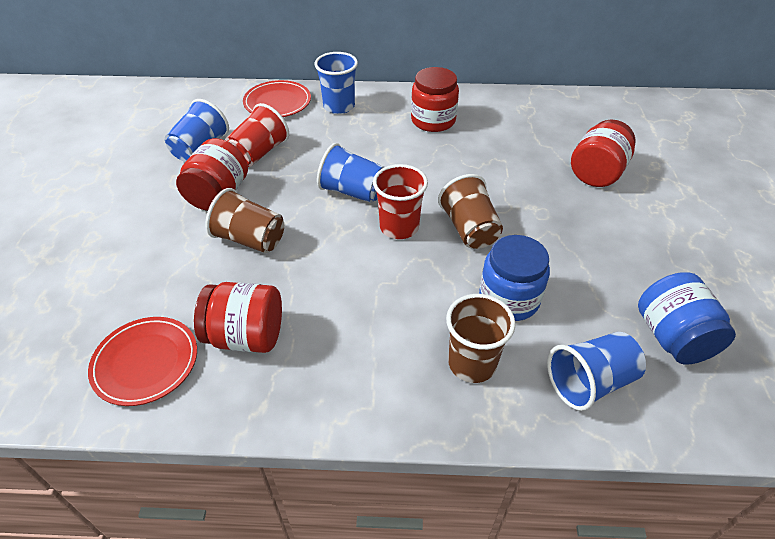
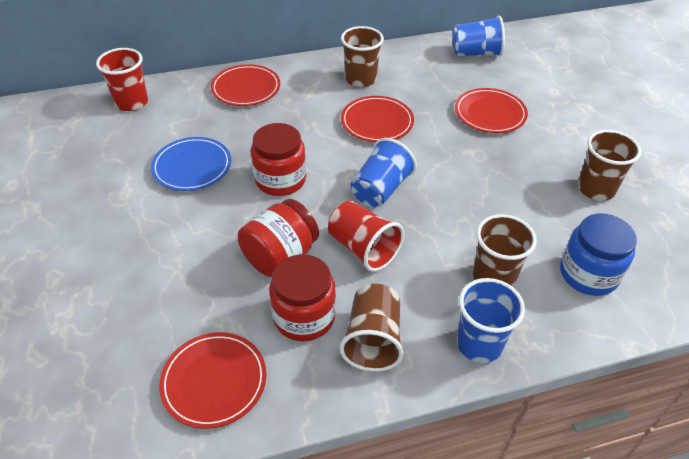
blue cup: 4 -> 3
blue jar: 2 -> 1
blue plate: 0 -> 1
brown cup: 3 -> 4
red jar: 4 -> 3
red plate: 2 -> 4

